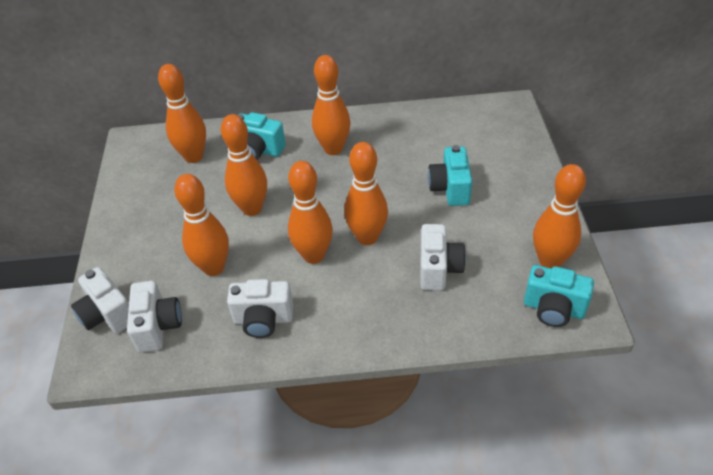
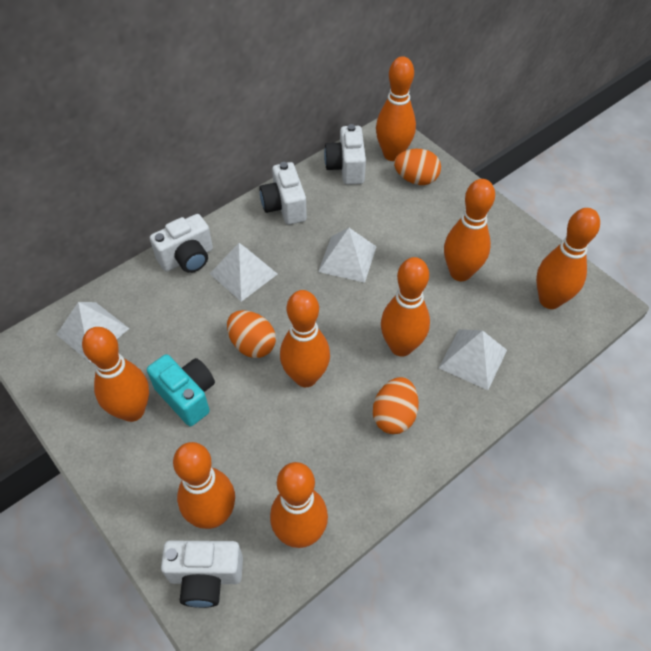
orange bowling pin: 7 -> 8
orange egg: 0 -> 3
turquoise camera: 3 -> 1
white pyramid: 0 -> 4

